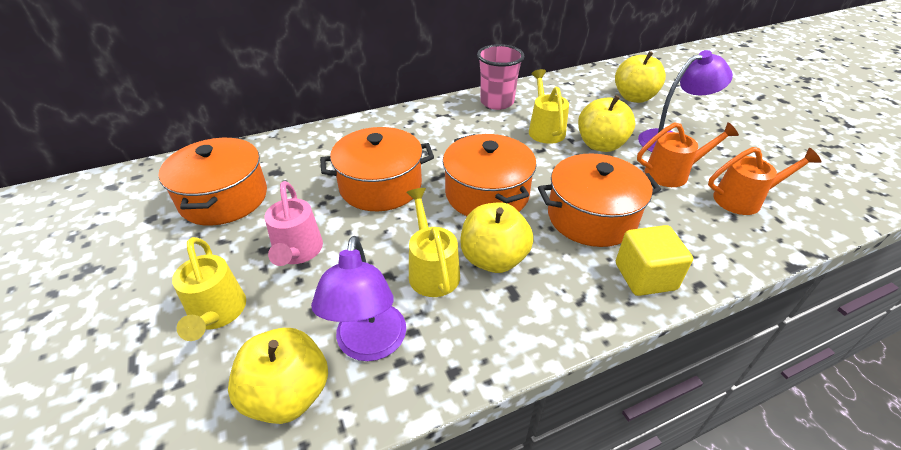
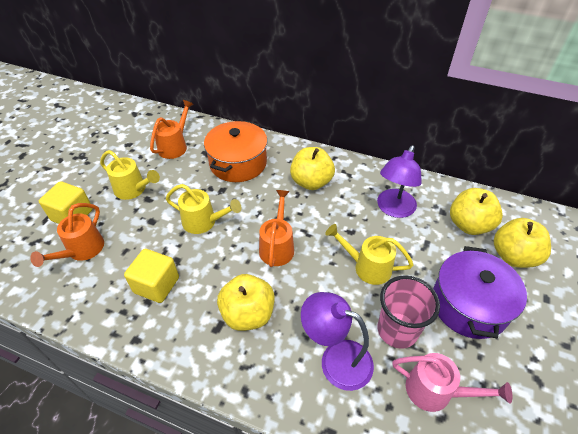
orange pot: 4 -> 1
orange watering can: 2 -> 3
purple pot: 0 -> 1
yellow cube: 1 -> 2

